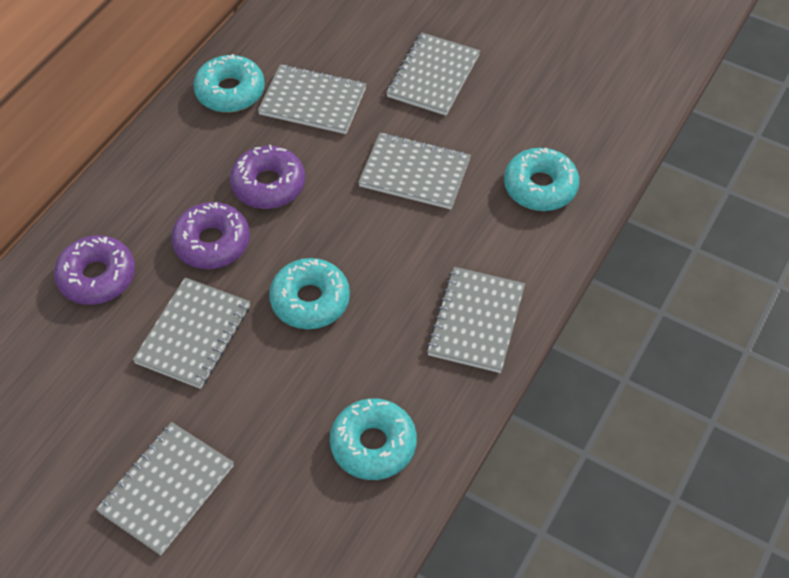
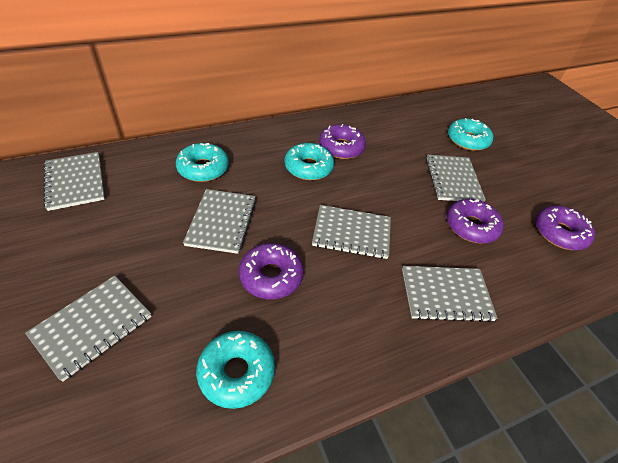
purple donut: 3 -> 4

